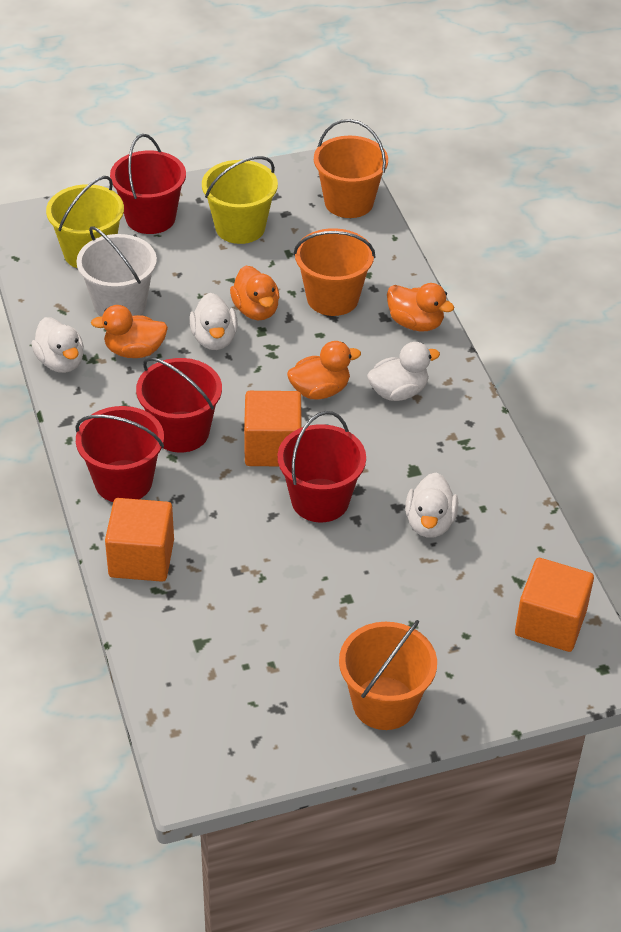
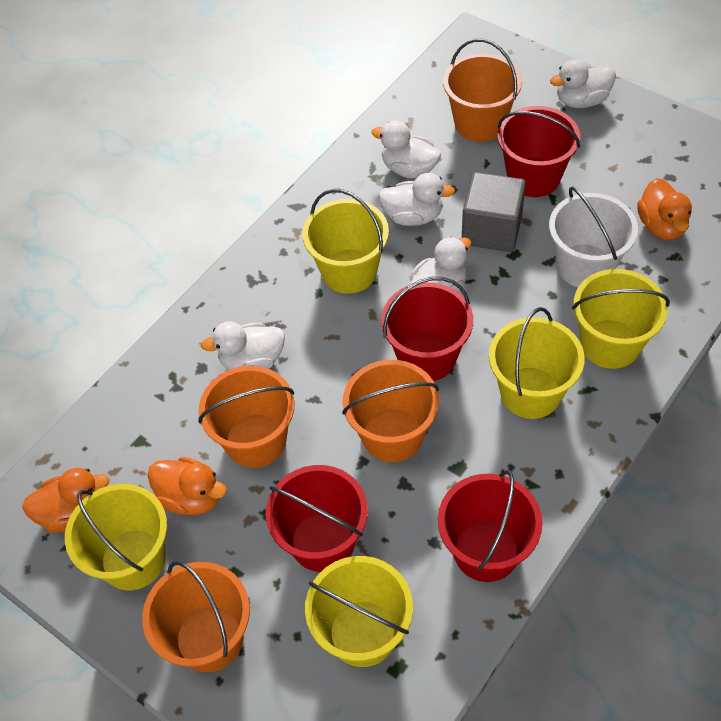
grey cube: 0 -> 1
orange bucket: 3 -> 4
orange cube: 3 -> 0
orange duck: 4 -> 3
white duck: 4 -> 5
yellow bucket: 2 -> 5

